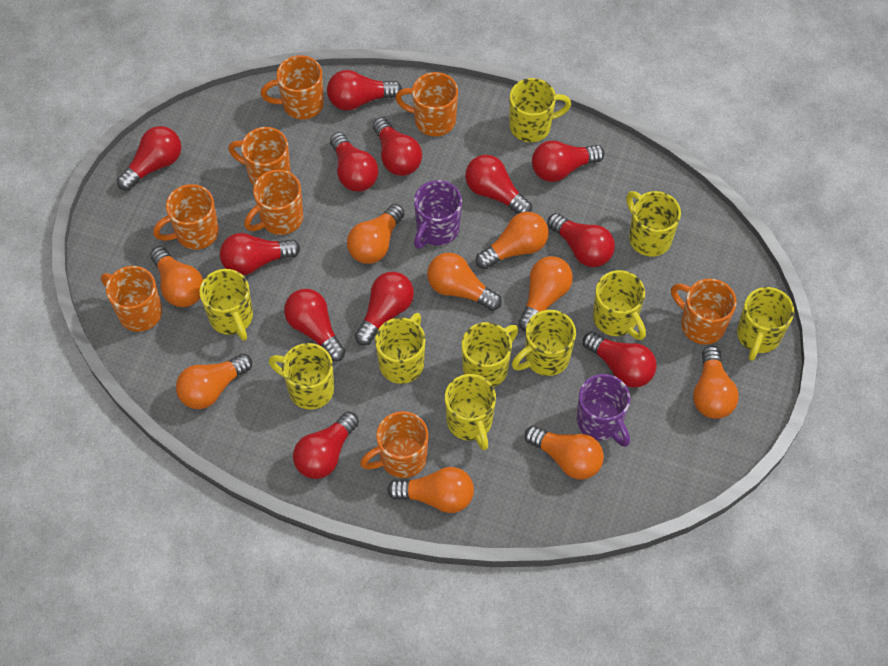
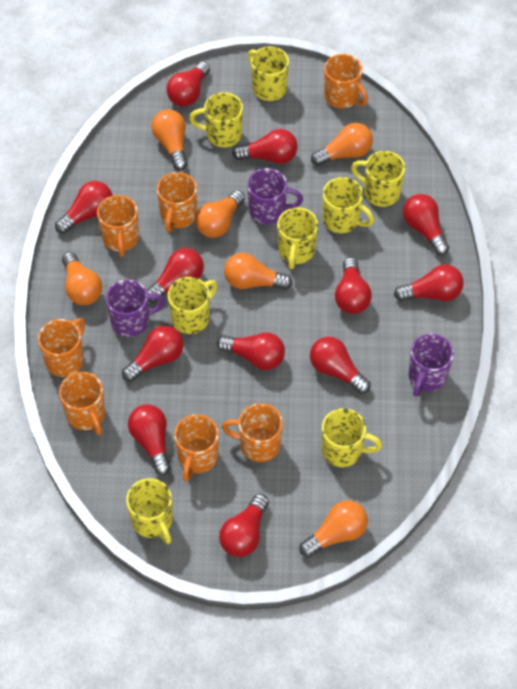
orange light bulb: 9 -> 6
orange mug: 8 -> 7
purple mug: 2 -> 3
yellow mug: 10 -> 8

